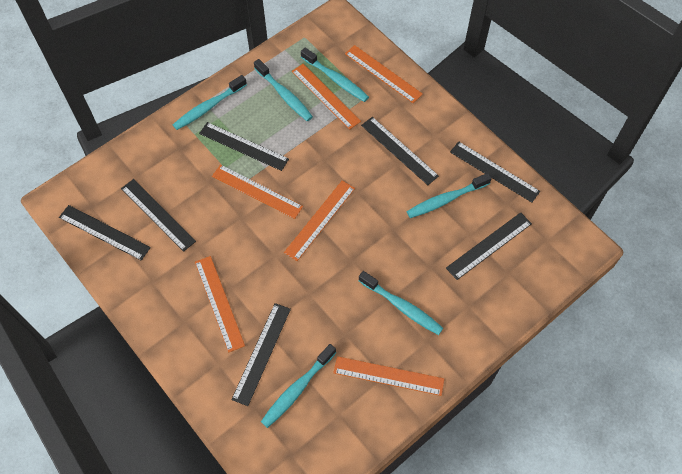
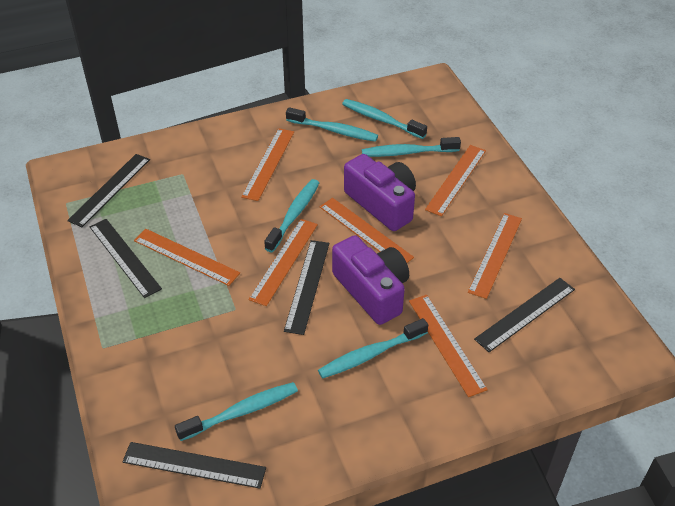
black ruler: 7 -> 5
orange ruler: 6 -> 7
purple camera: 0 -> 2

